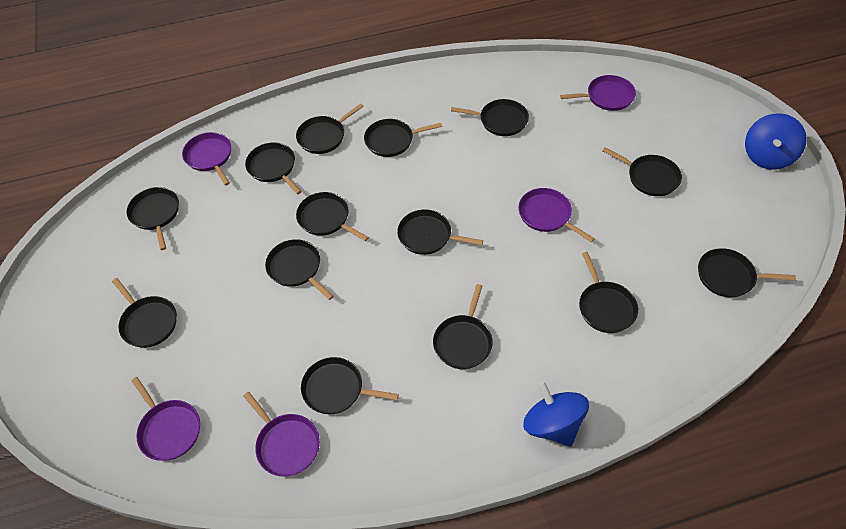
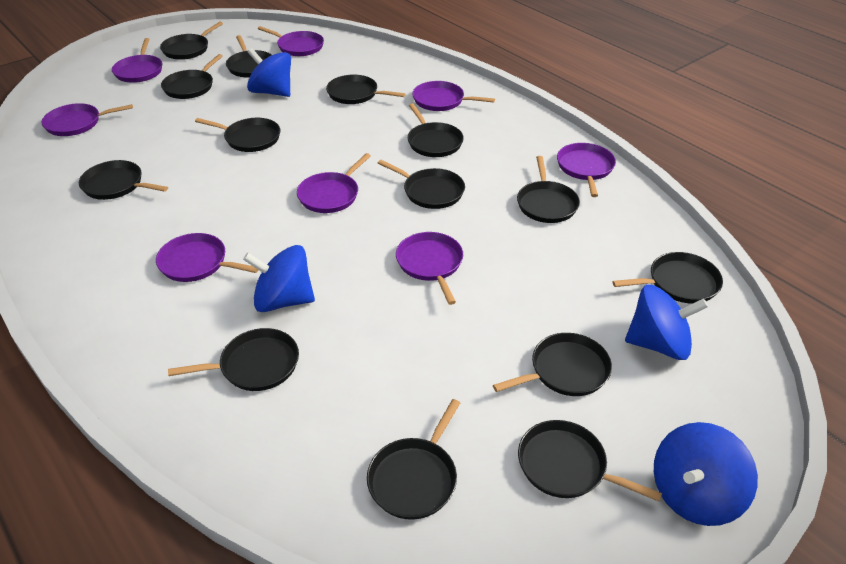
blue spinning top: 2 -> 4
purple pan: 5 -> 8

